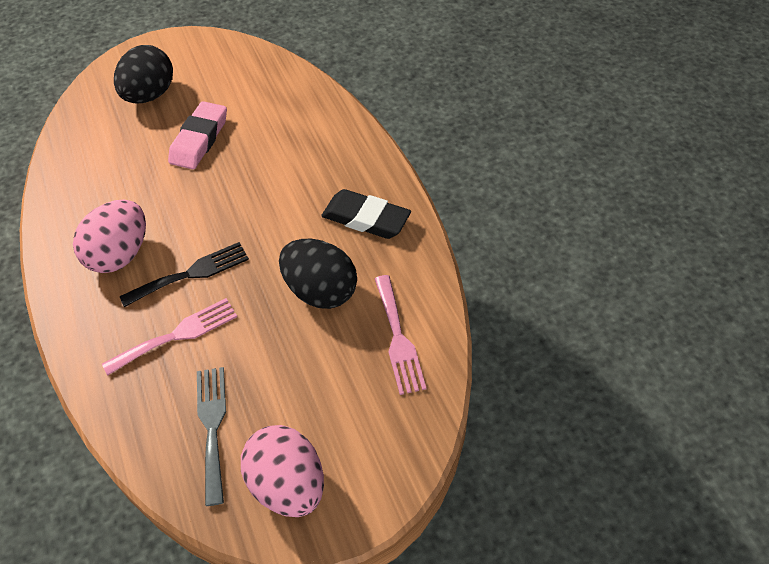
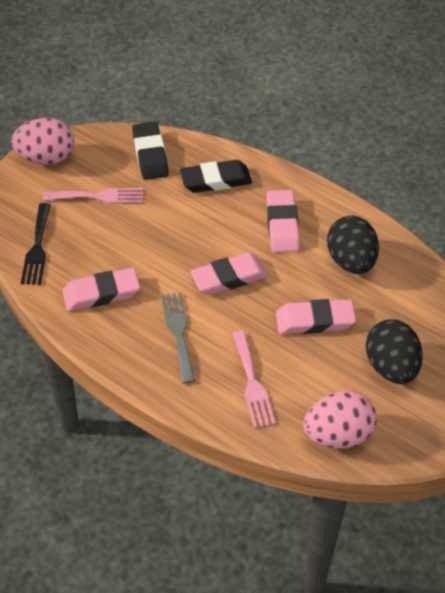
black eraser: 1 -> 2
pink eraser: 1 -> 4

